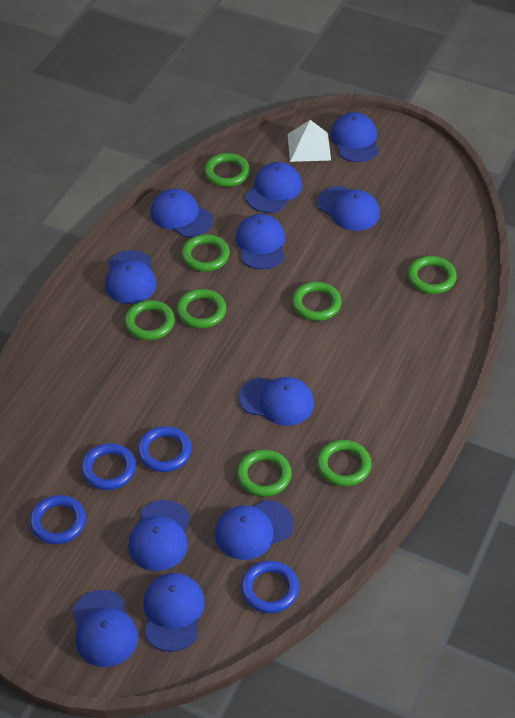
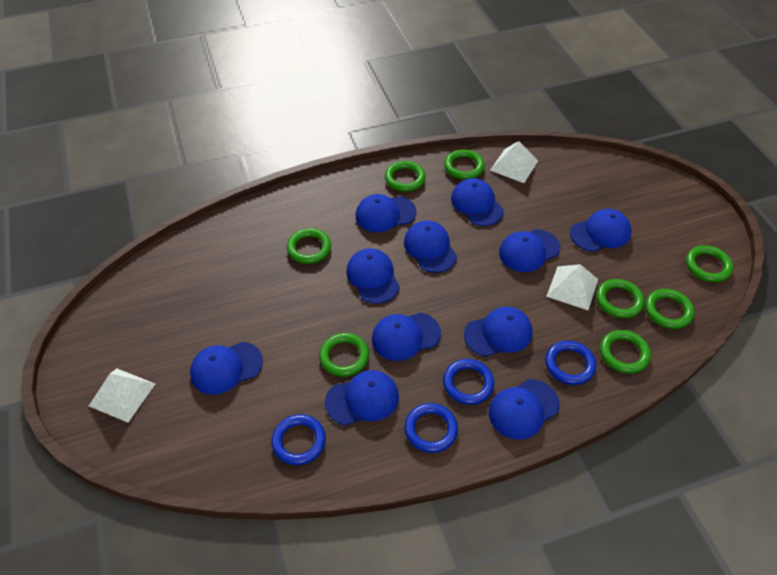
white pyramid: 1 -> 3

